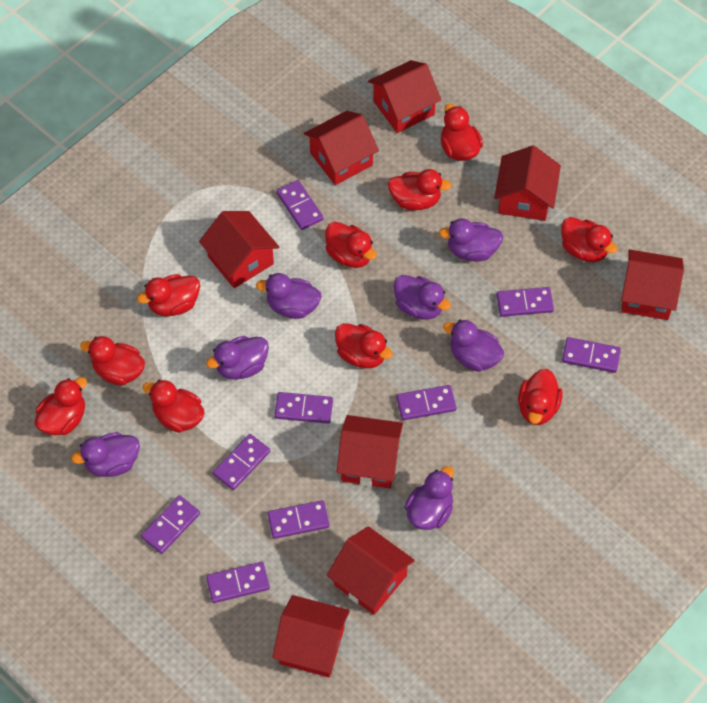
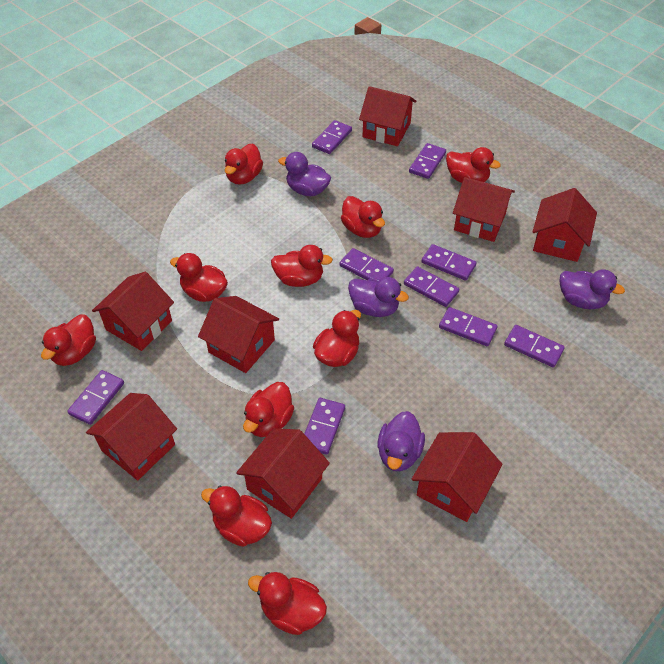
purple duck: 7 -> 4

